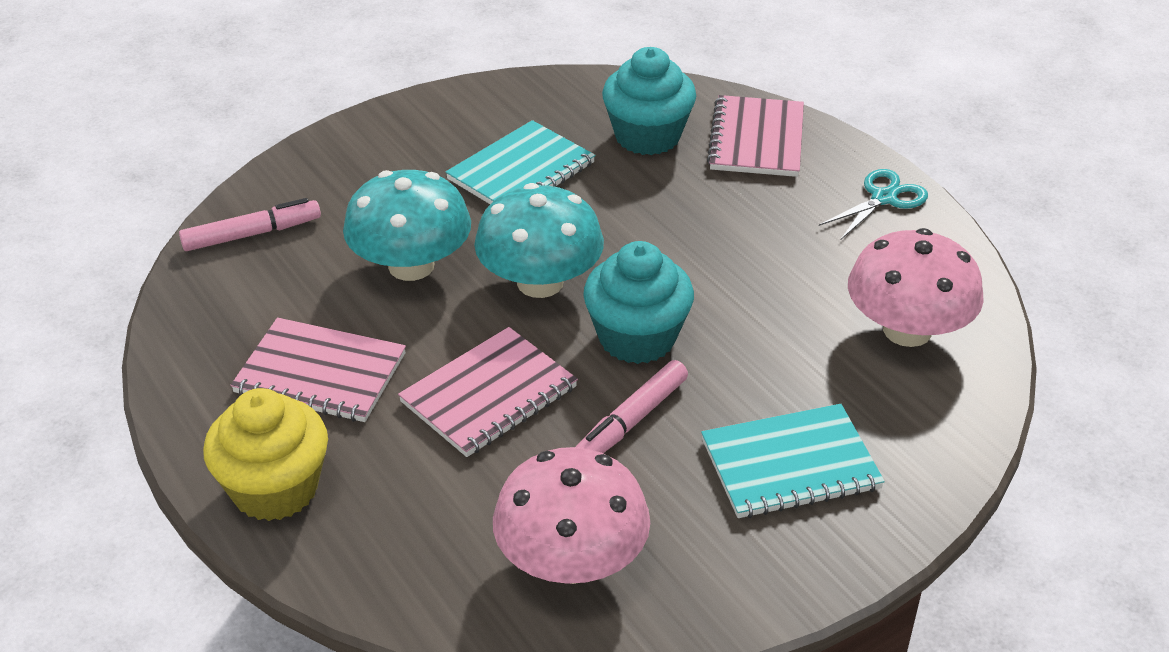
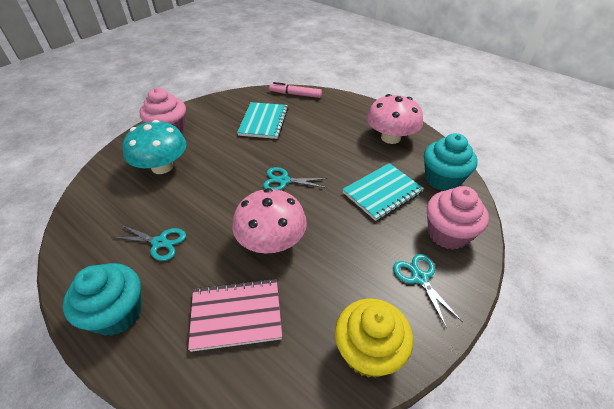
pink cupcake: 0 -> 2
pink marker: 2 -> 1
pink notebook: 3 -> 1
turquoise mushroom: 2 -> 1
turquoise scissors: 1 -> 3

